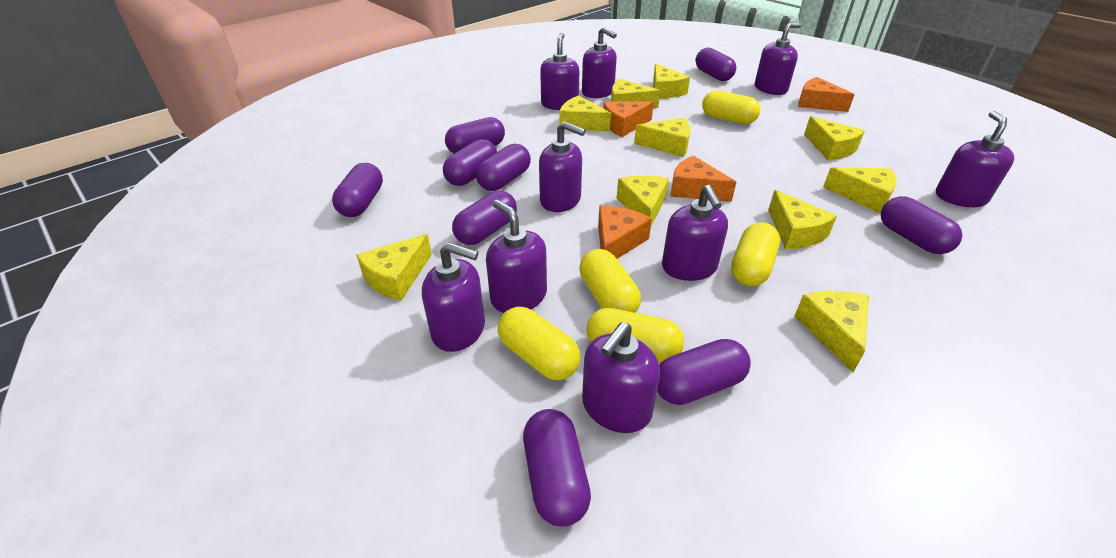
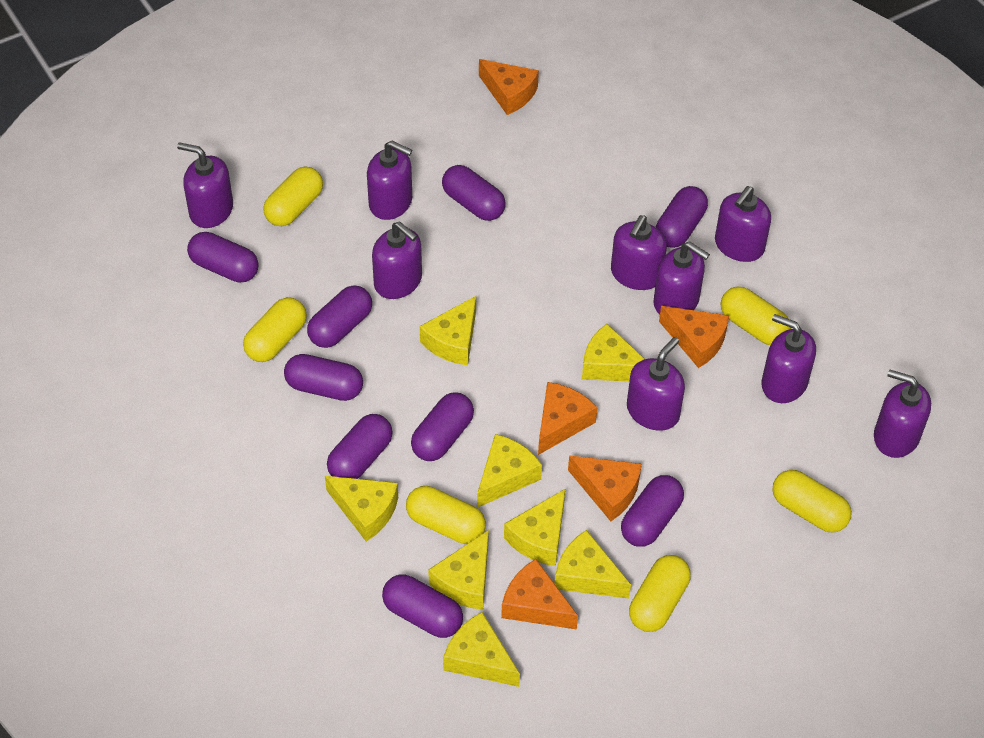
orange cheese: 4 -> 5
yellow capsule: 5 -> 6
yellow cheese: 10 -> 8

